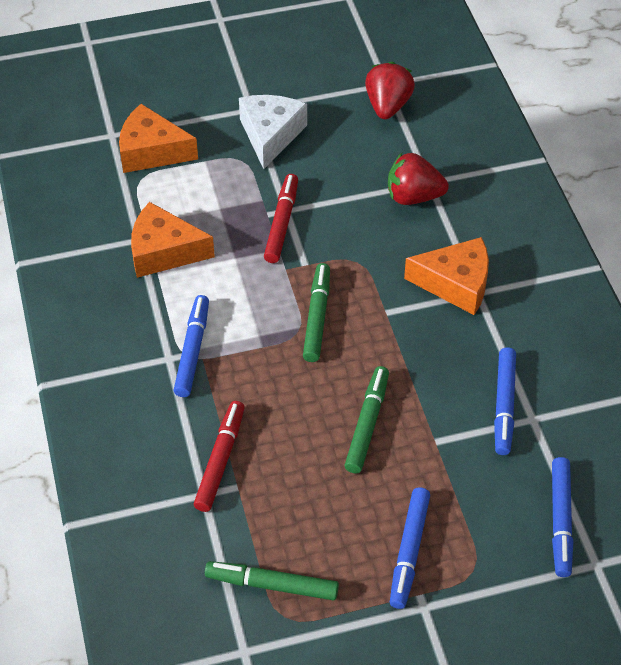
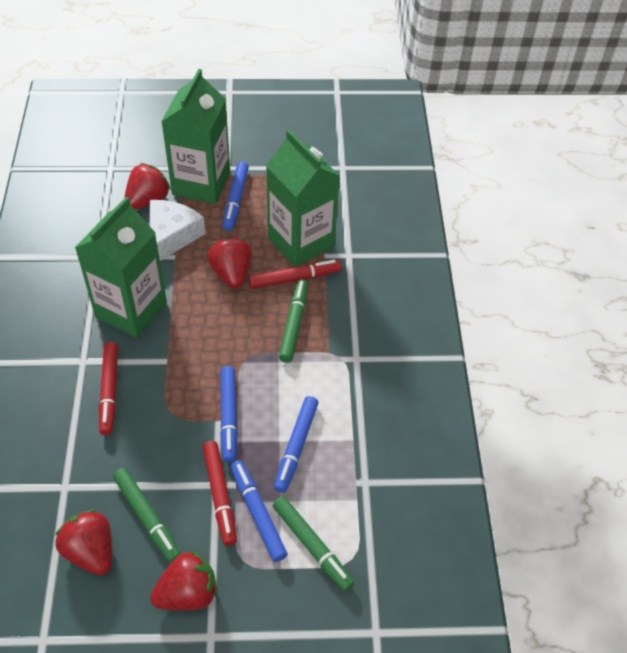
green carton: 0 -> 3
orange cheese: 3 -> 0
red marker: 2 -> 3
red strawberry: 2 -> 4

